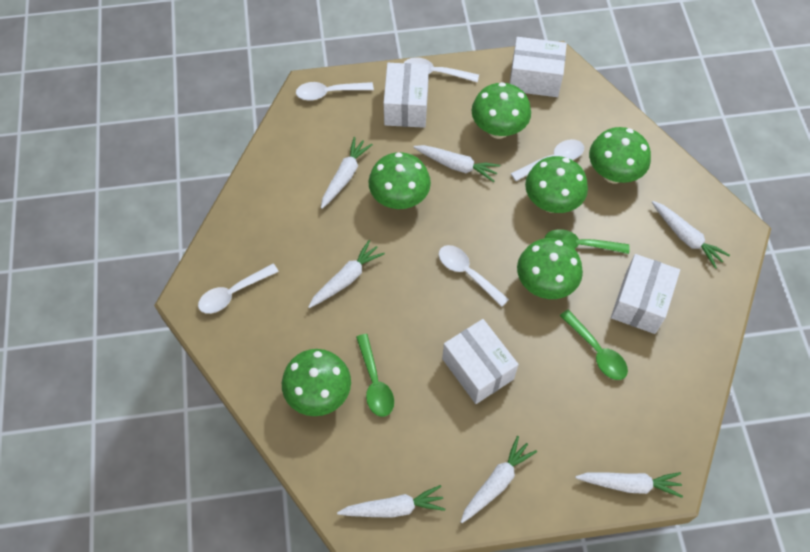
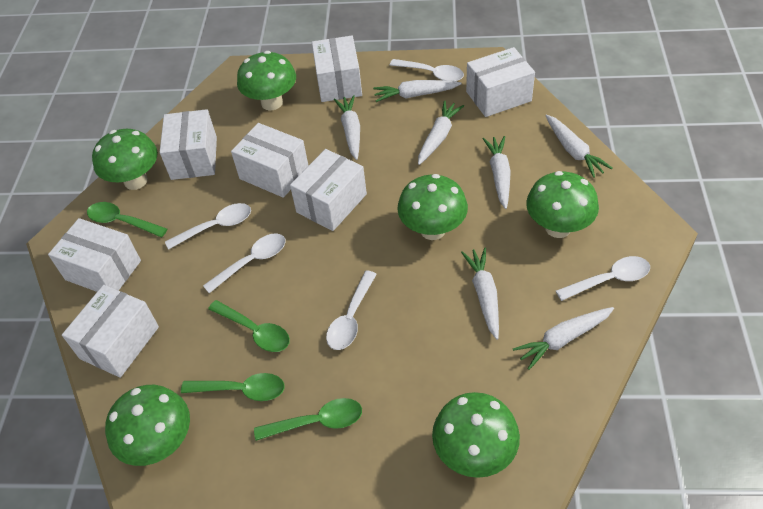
green spoon: 3 -> 4
white box: 4 -> 7

